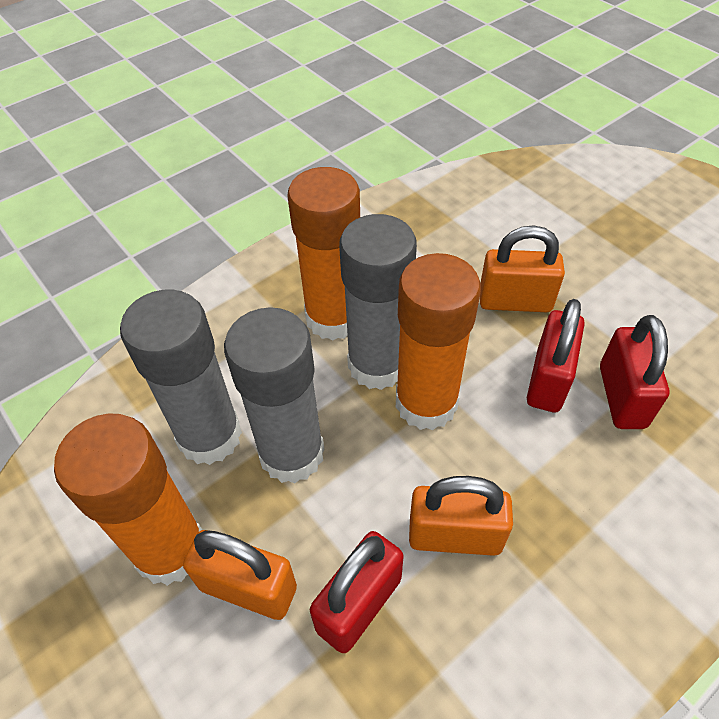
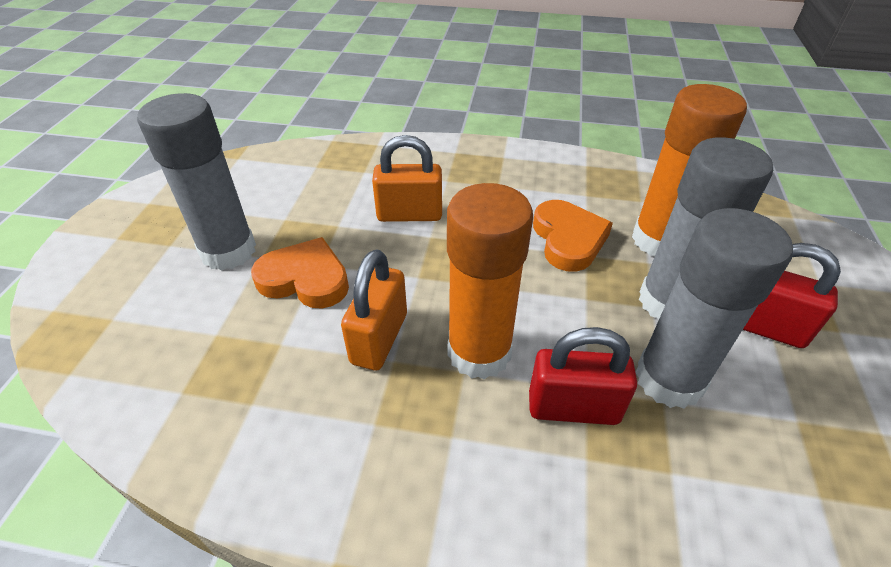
orange glue stick: 3 -> 2
orange heart: 0 -> 2
orange padlock: 3 -> 2
red padlock: 3 -> 2

